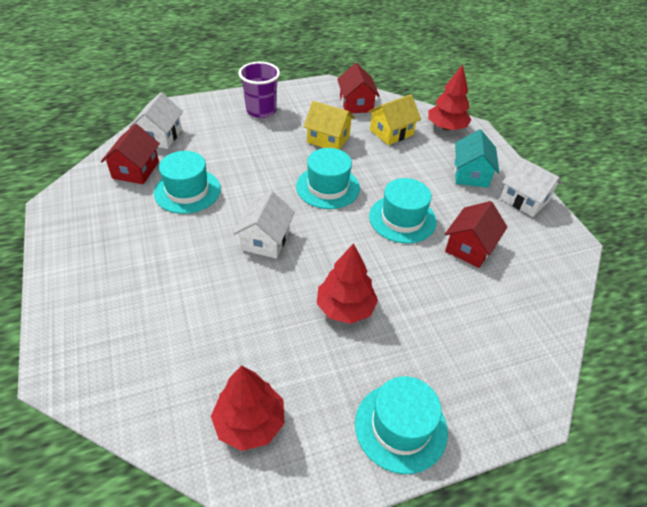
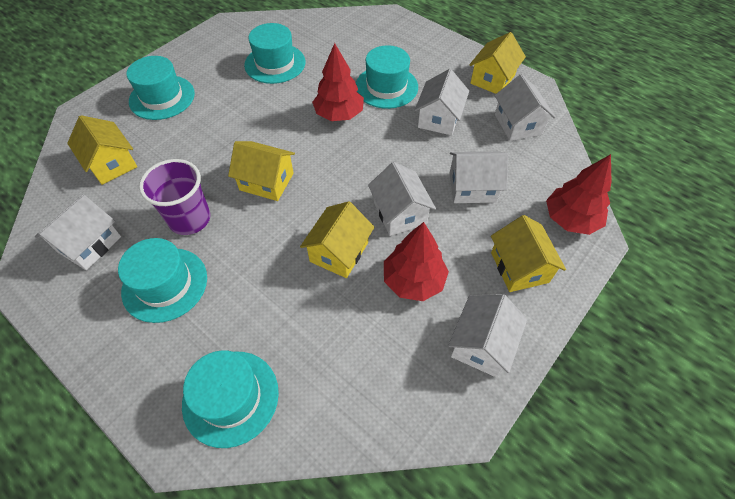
red house: 3 -> 0
turquoise hat: 4 -> 5
turquoise house: 1 -> 0
white house: 3 -> 6
yellow house: 2 -> 5

